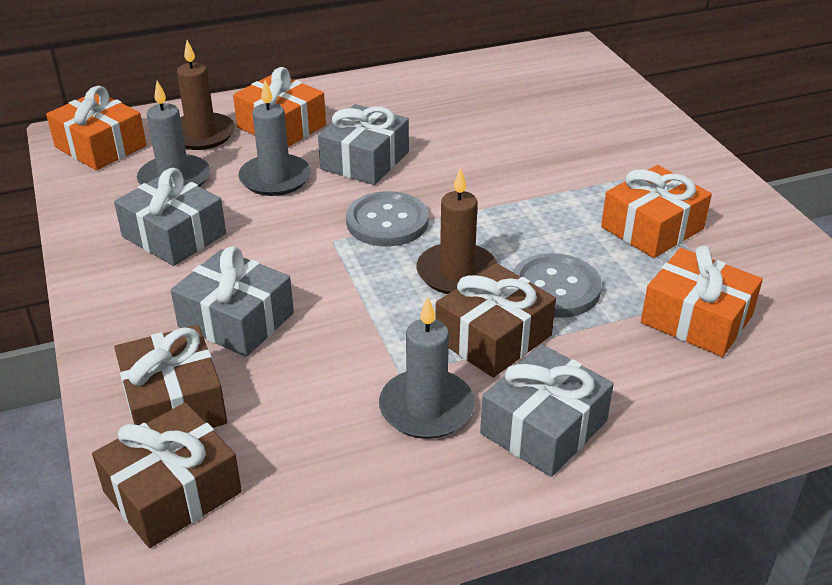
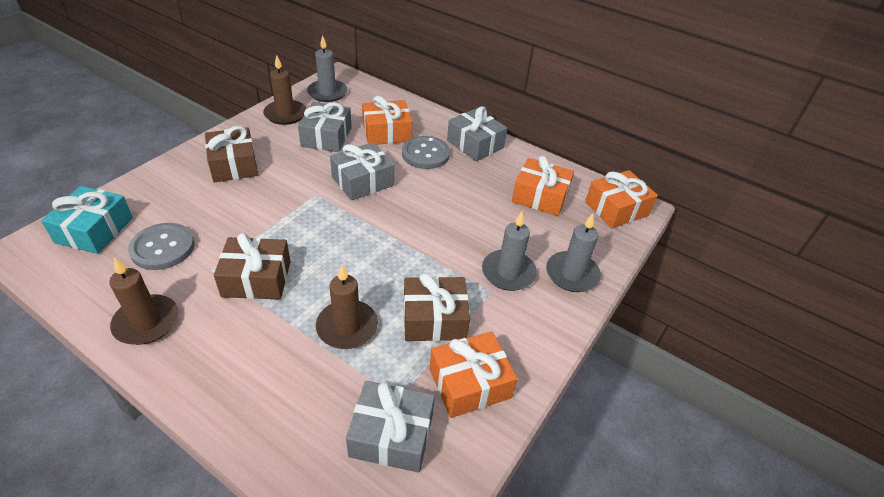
brown candle: 2 -> 3
turquoise gift: 0 -> 1

